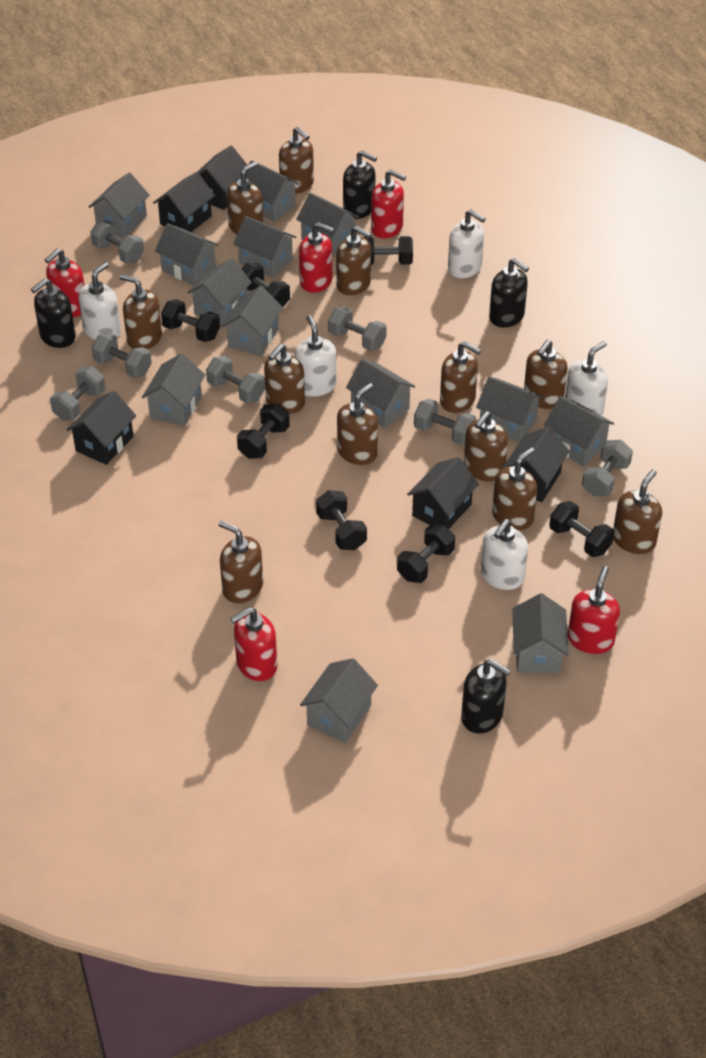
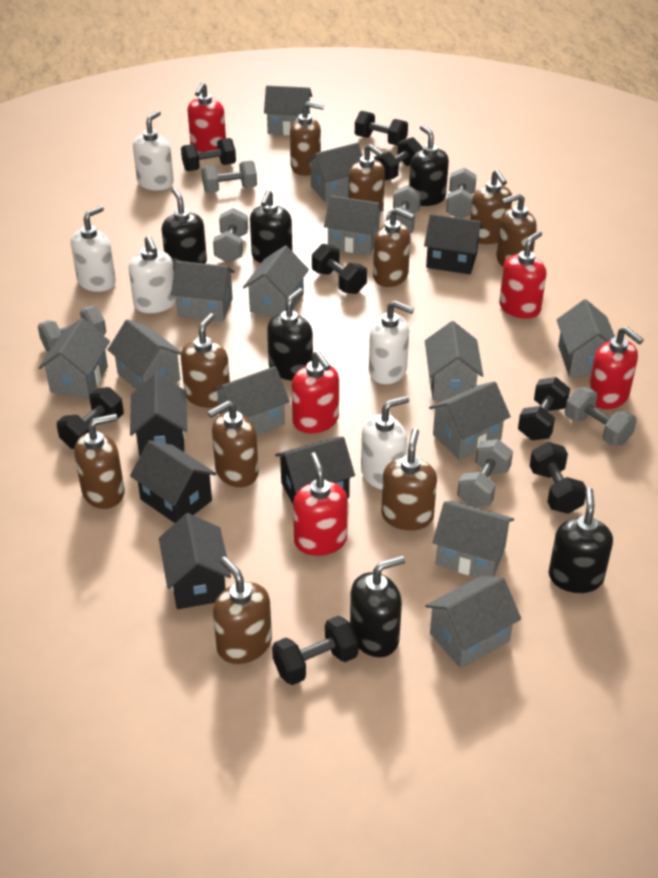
black dumbbell: 7 -> 8
black soap dispenser: 4 -> 6
brown soap dispenser: 12 -> 10

